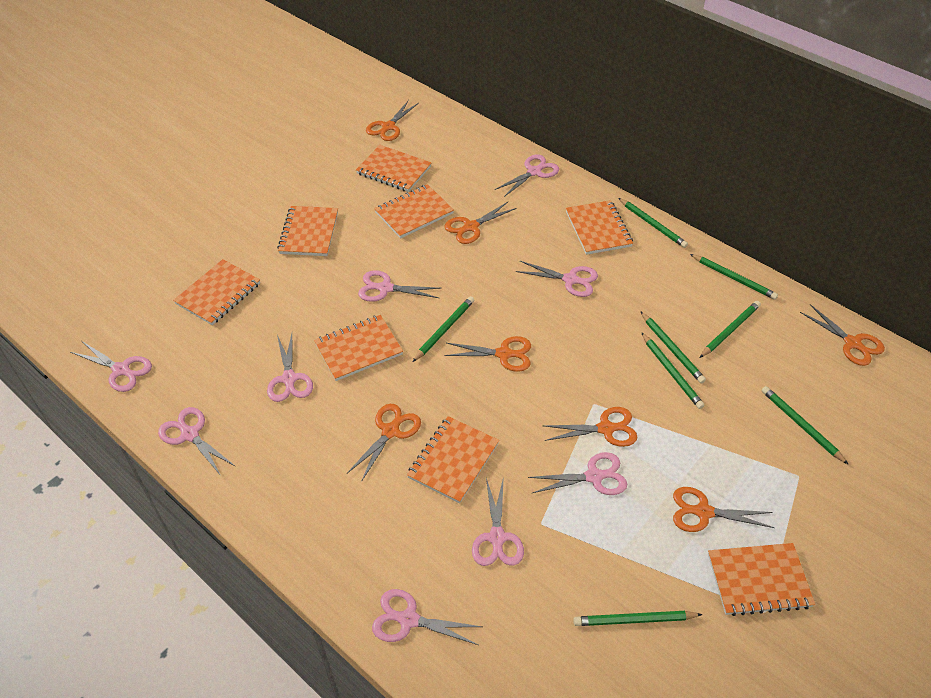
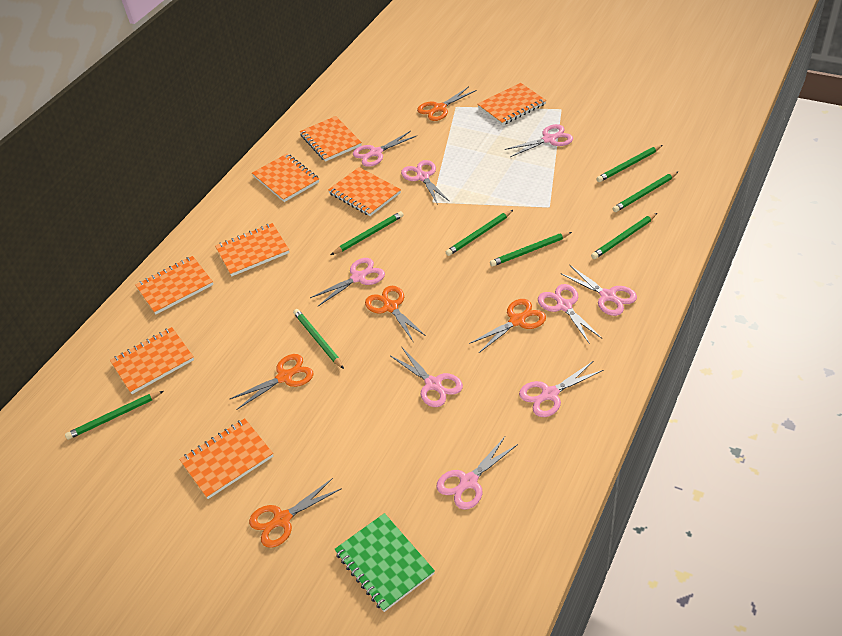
green notebook: 0 -> 1
orange scissors: 7 -> 5

